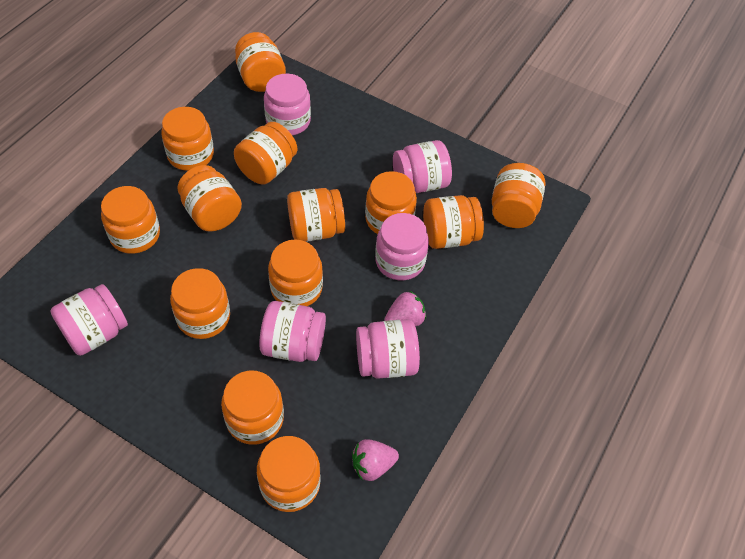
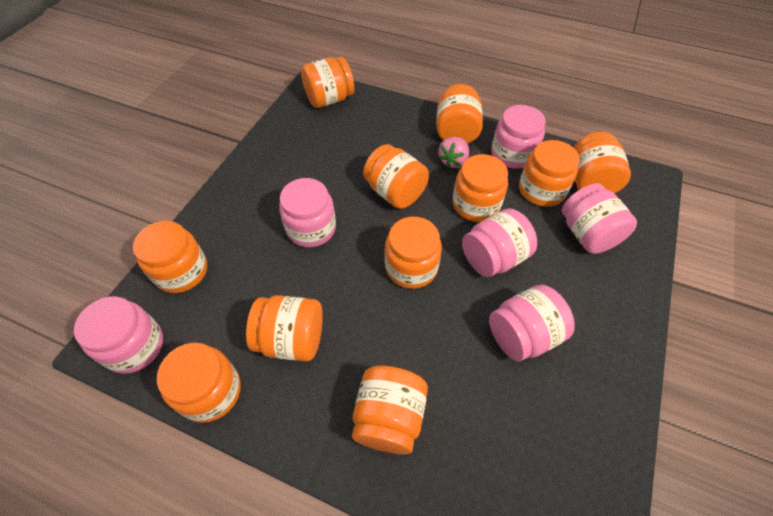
orange jar: 13 -> 11
pink strawberry: 2 -> 1

